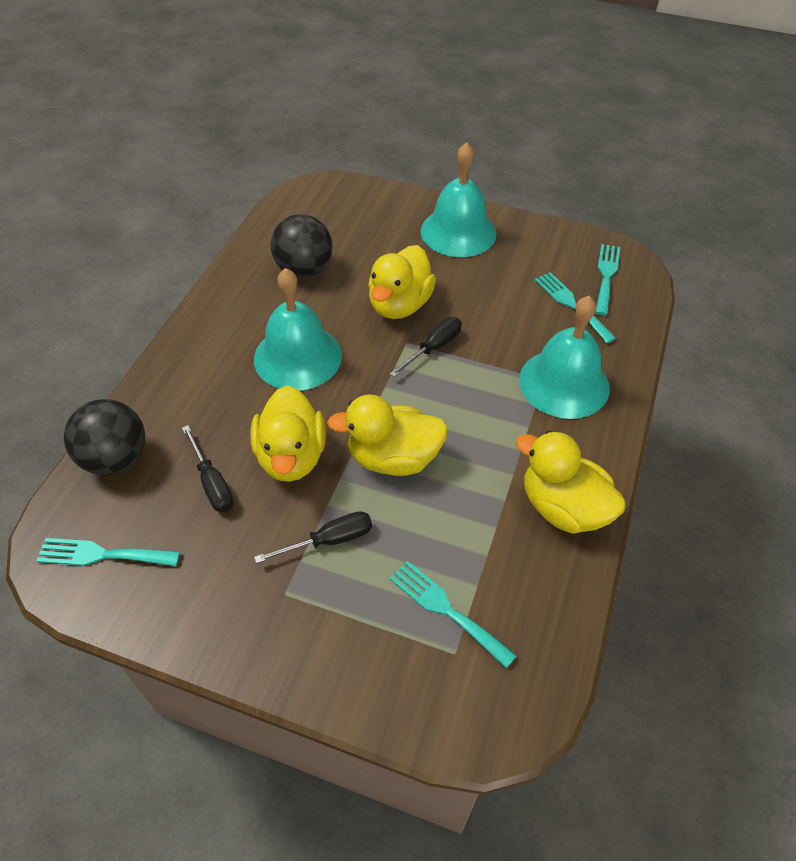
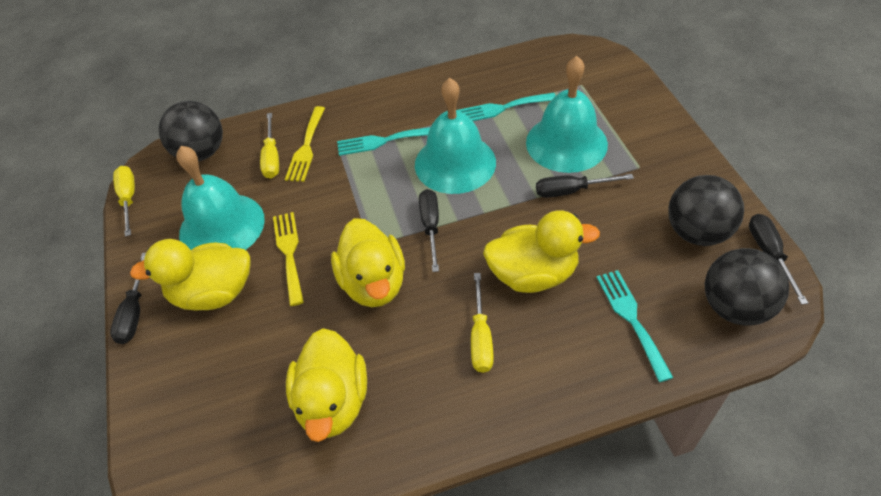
black ball: 2 -> 3
black screwdriver: 3 -> 4
turquoise fork: 4 -> 3
yellow fork: 0 -> 2
yellow screwdriver: 0 -> 3

